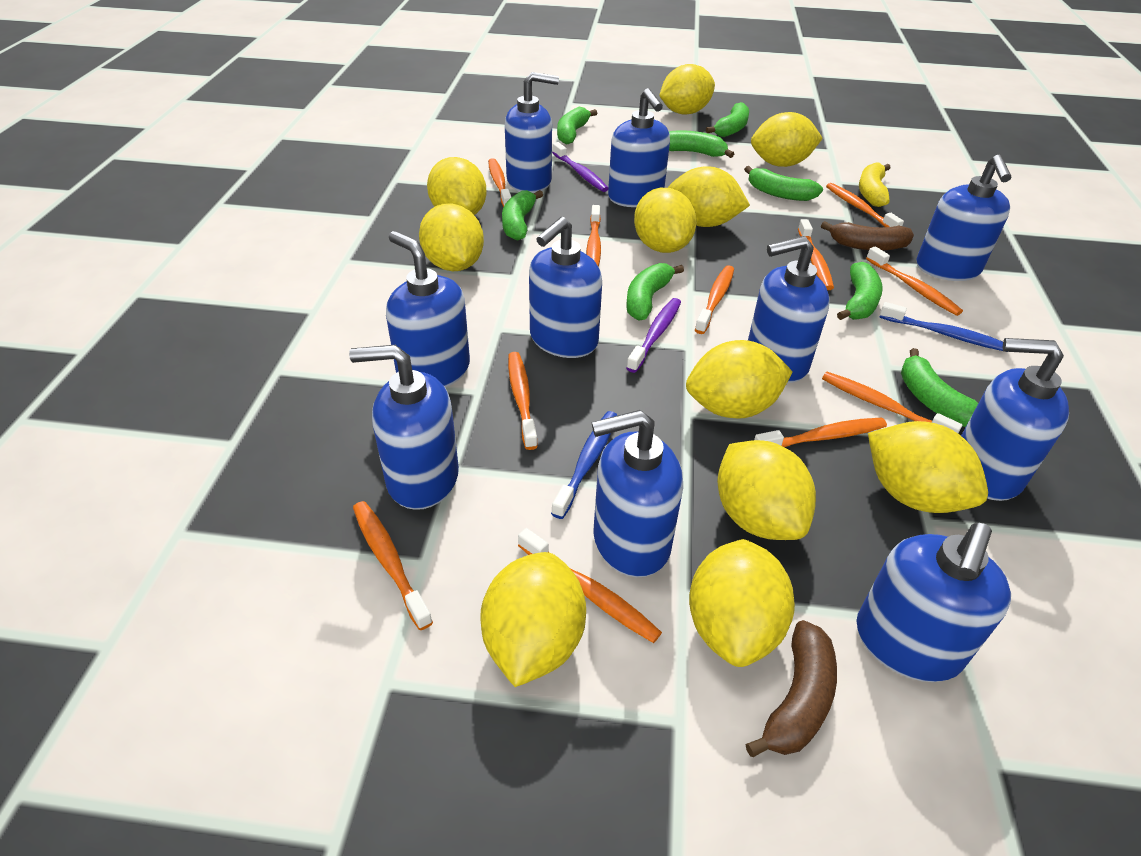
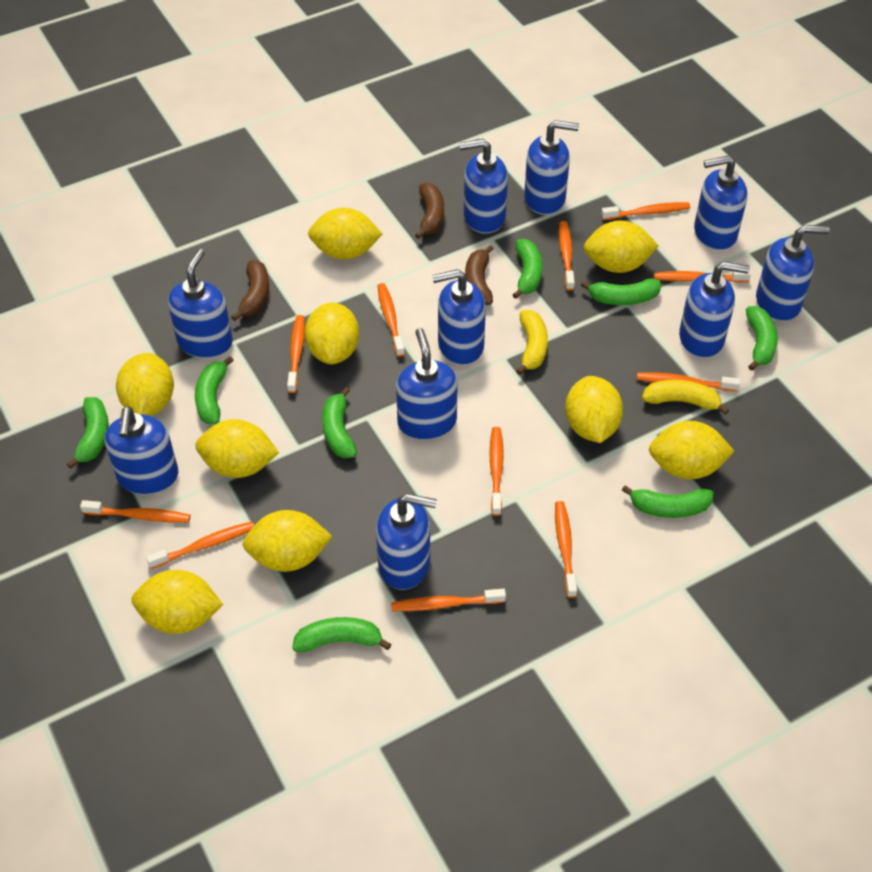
blue toothbrush: 2 -> 0
brown banana: 2 -> 3
purple toothbrush: 2 -> 0
yellow banana: 1 -> 2
yellow lemon: 11 -> 9

